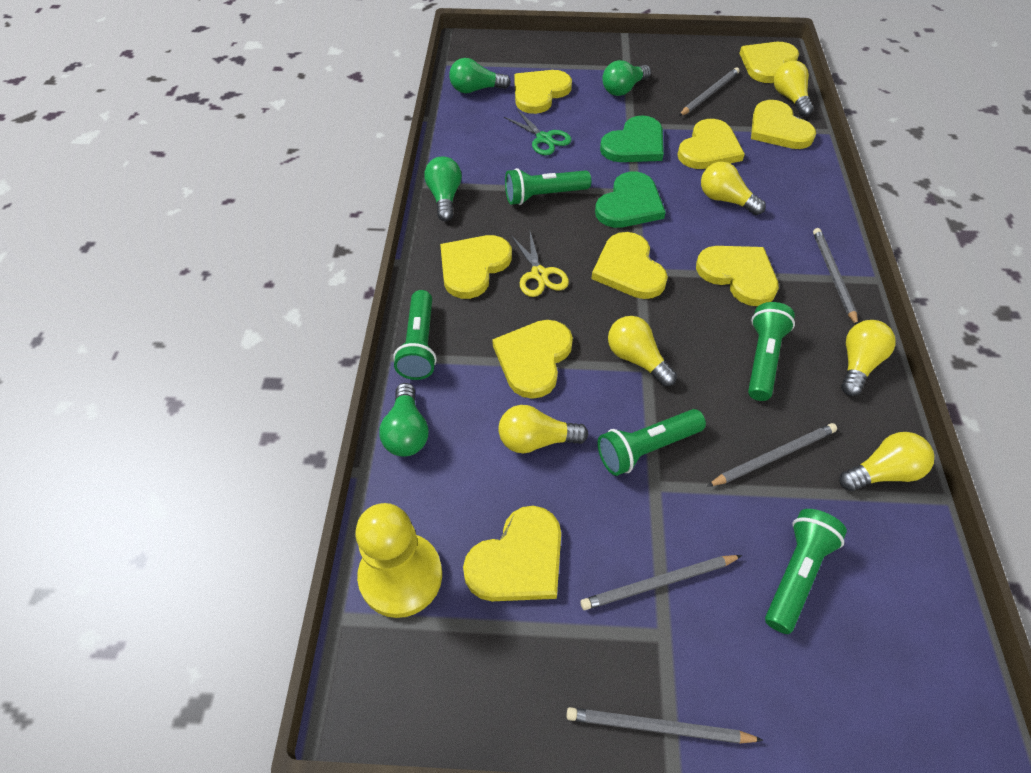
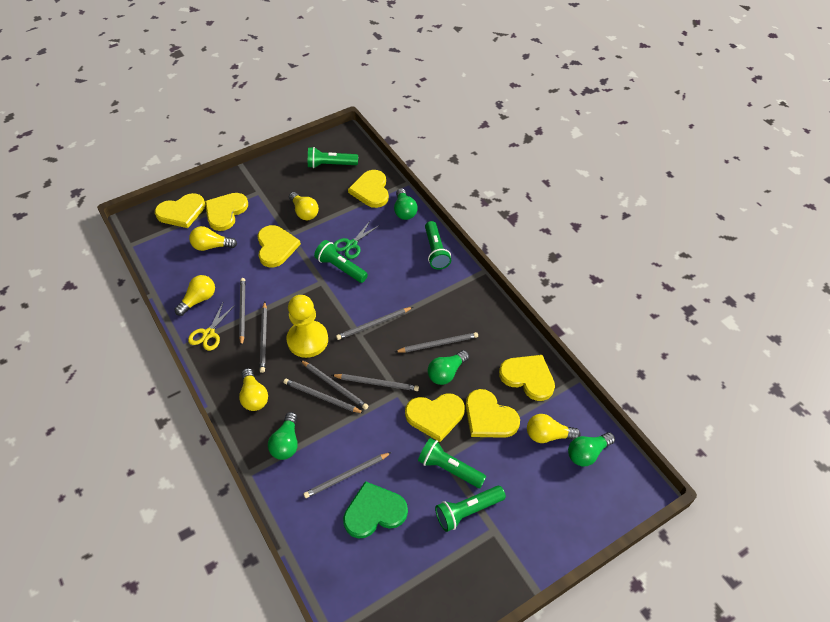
green heart: 2 -> 1
grey pencil: 5 -> 8
yellow heart: 9 -> 7
yellow light bulb: 6 -> 5

